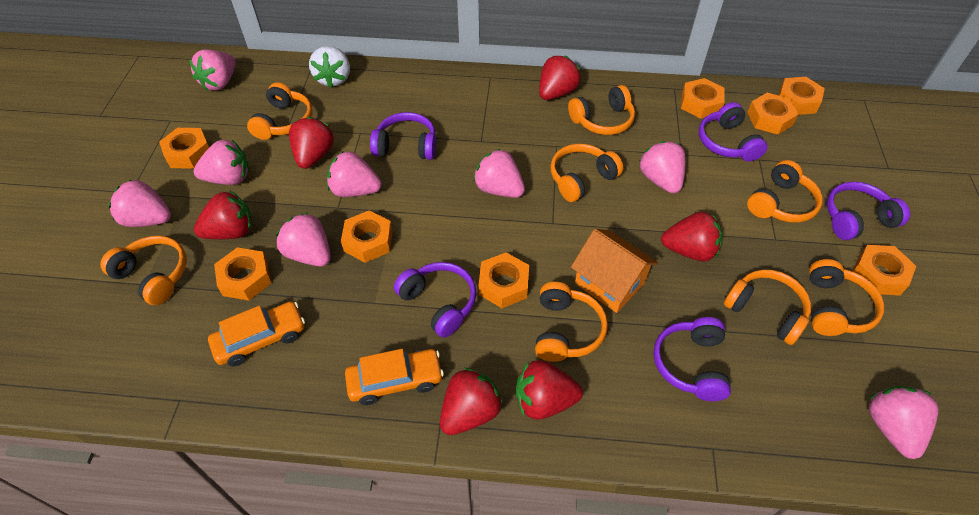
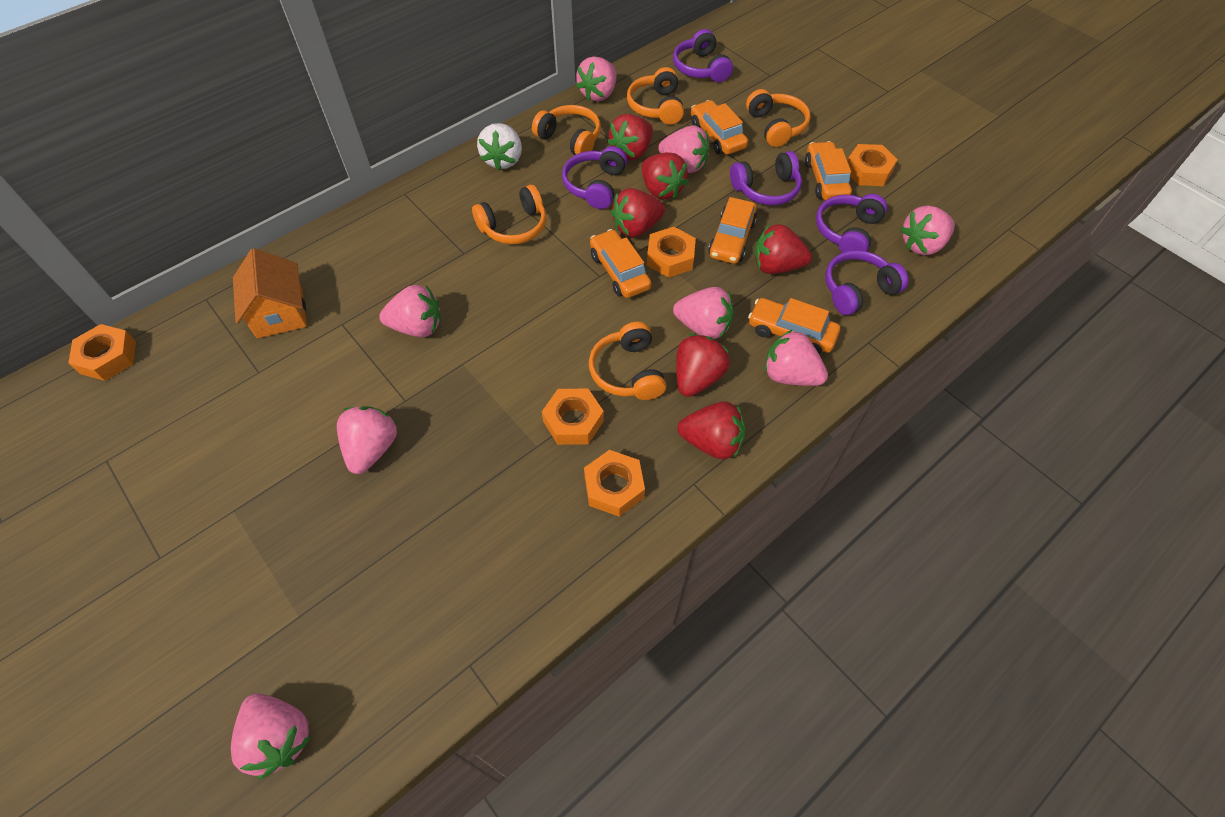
orange car: 2 -> 5
orange headphones: 8 -> 5
orange nut: 8 -> 5

